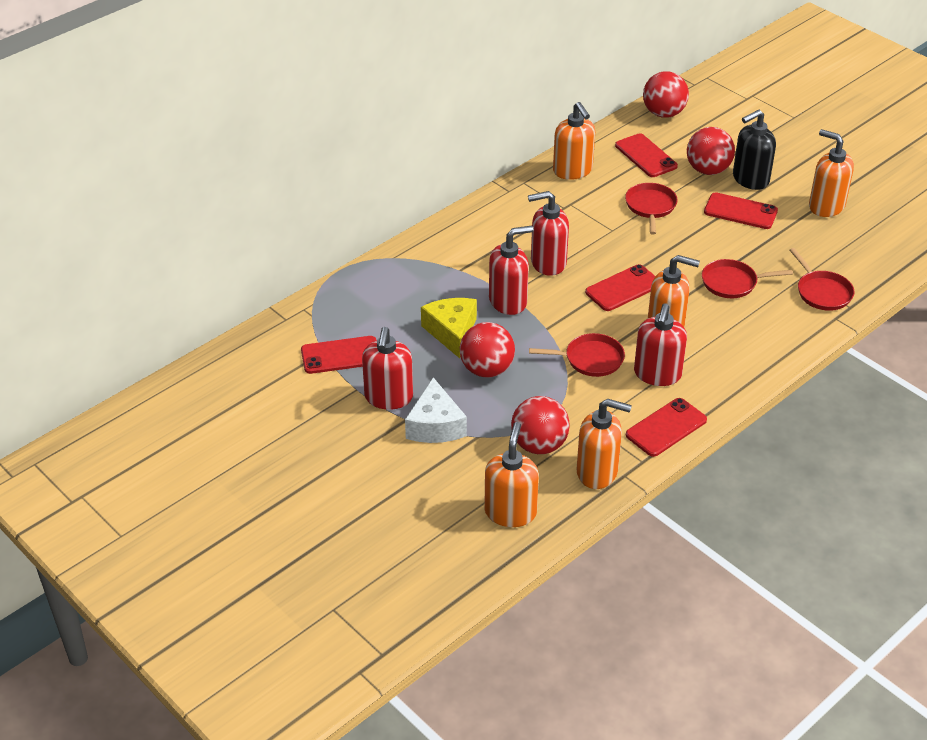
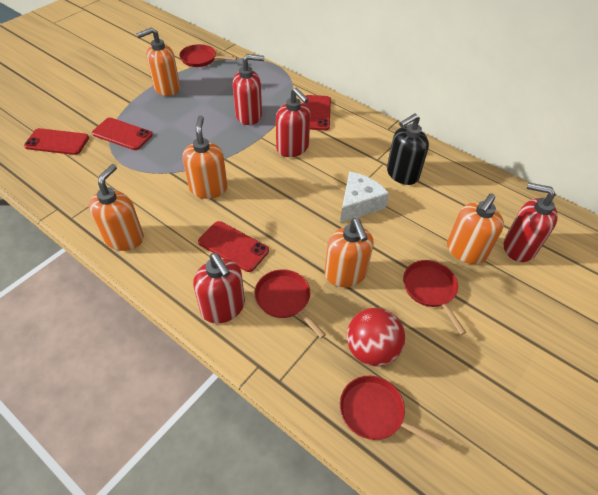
red ball: 4 -> 1
red phone: 5 -> 4
yellow cheese: 1 -> 0

